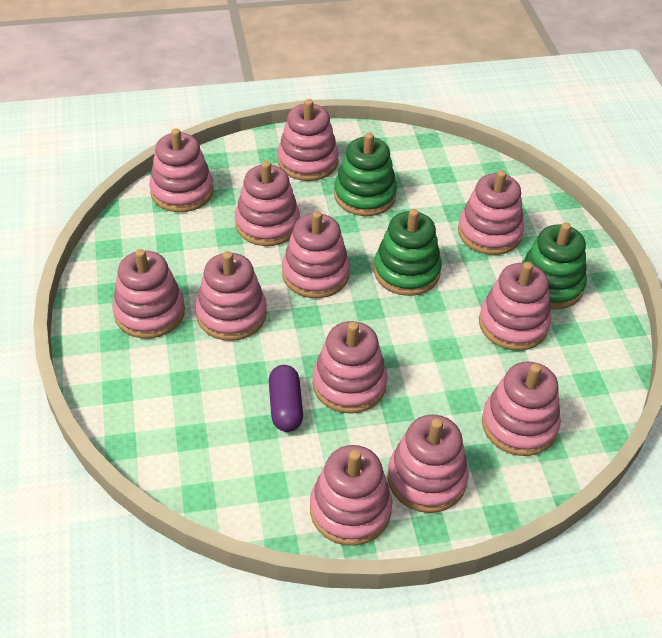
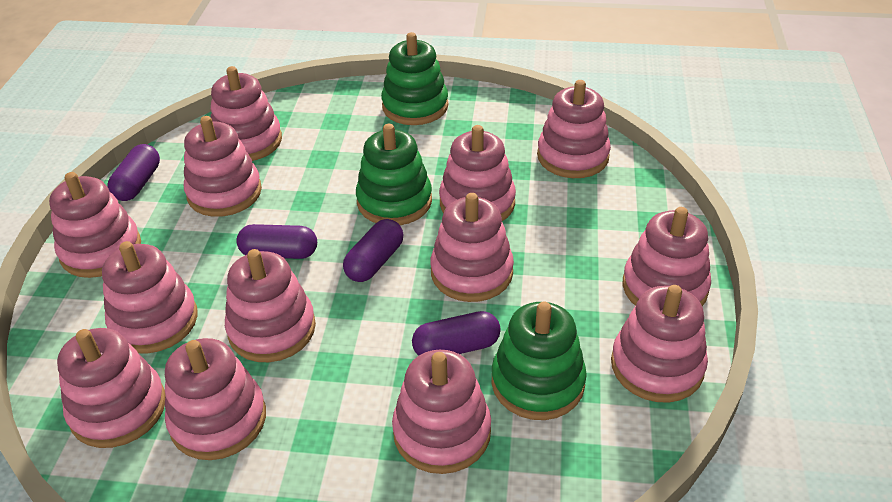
pink stacking toy: 12 -> 13
purple capsule: 1 -> 4

